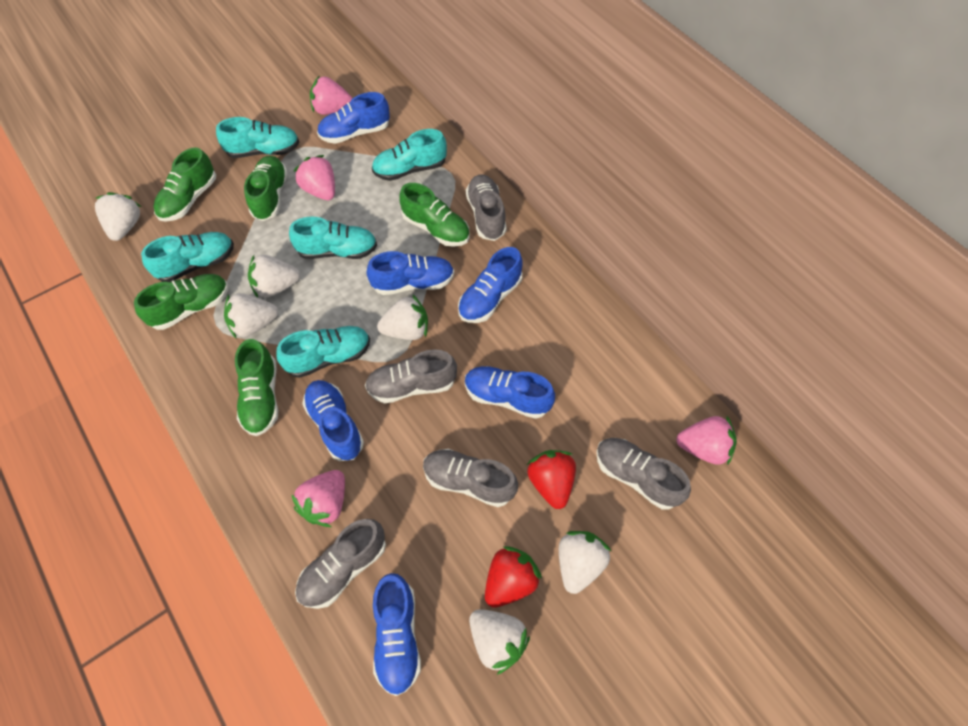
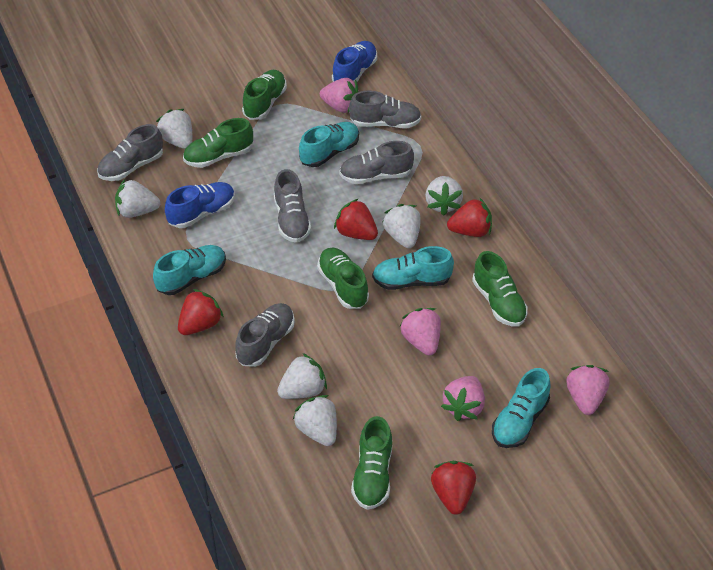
blue shoe: 6 -> 2
red strawberry: 2 -> 4
turquoise shoe: 5 -> 4

